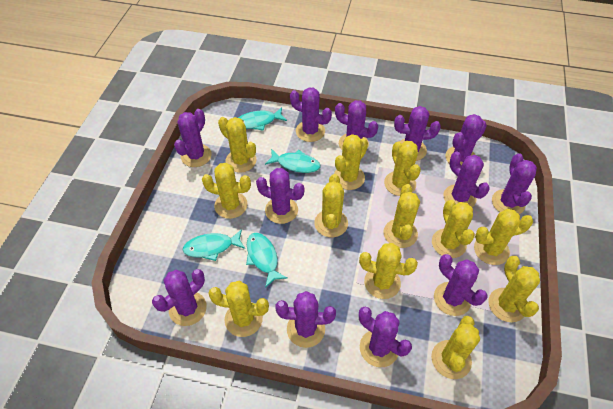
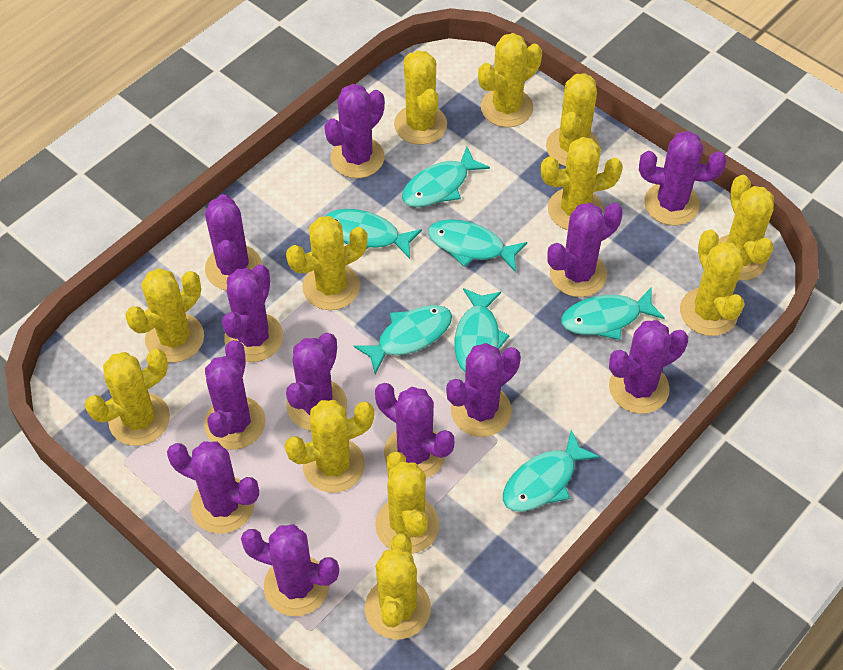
turquoise fish: 4 -> 7

